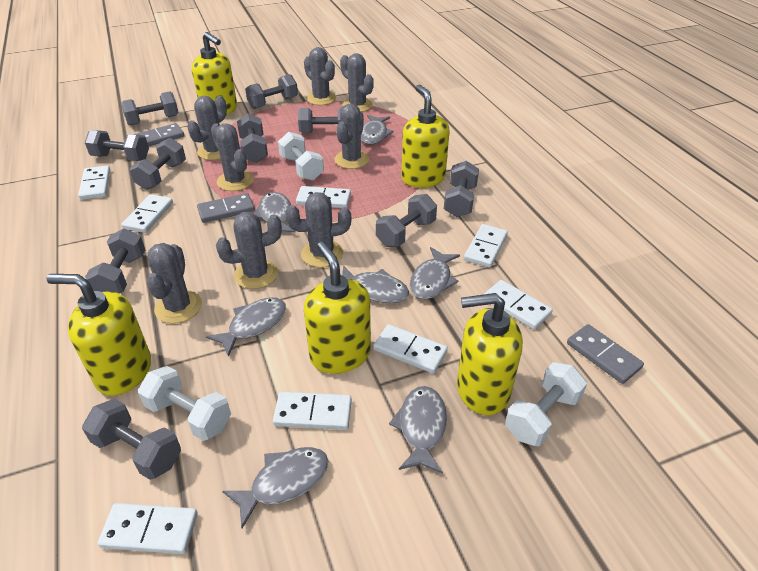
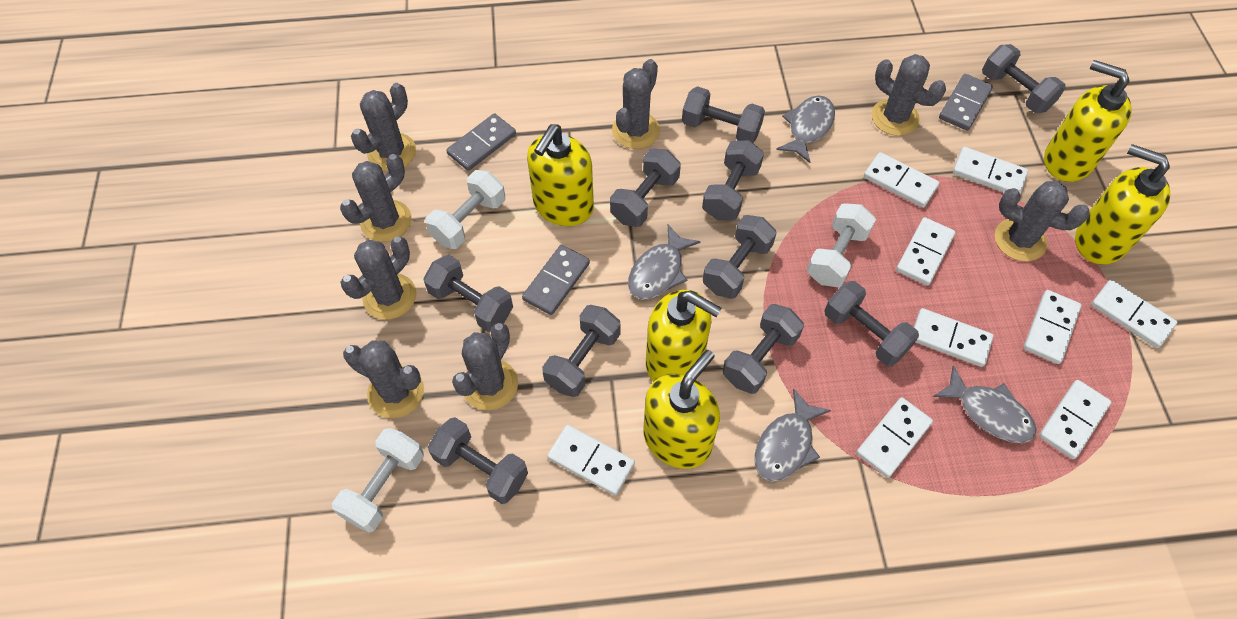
grey fish: 7 -> 4
white domino: 8 -> 9

